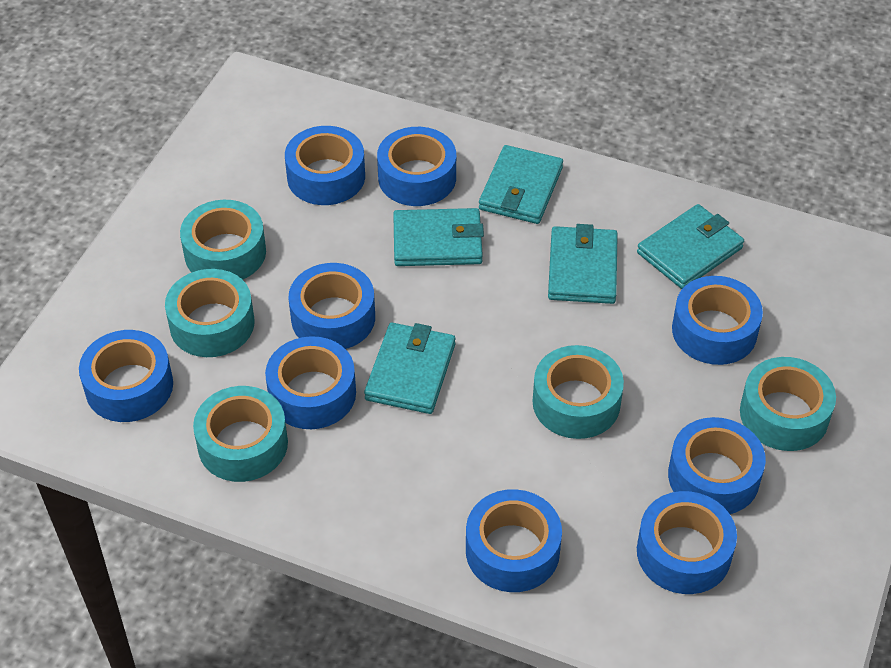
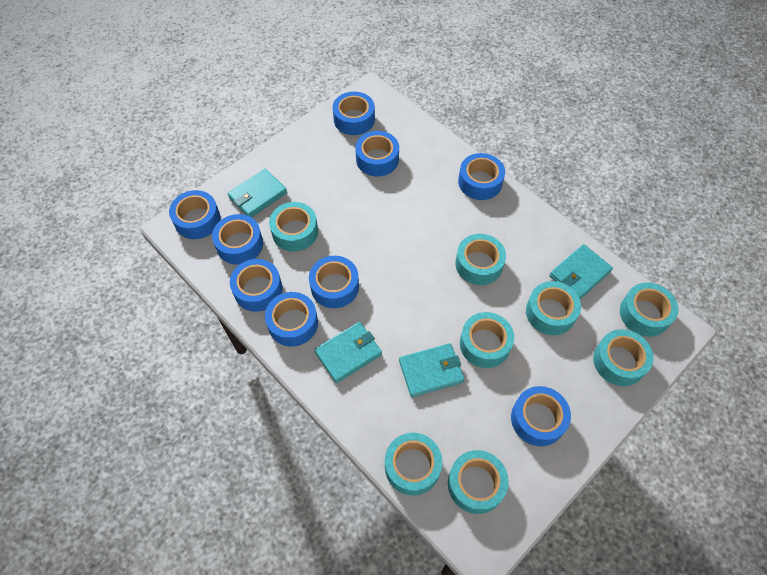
turquoise tape: 5 -> 8
turquoise wallet: 5 -> 4

